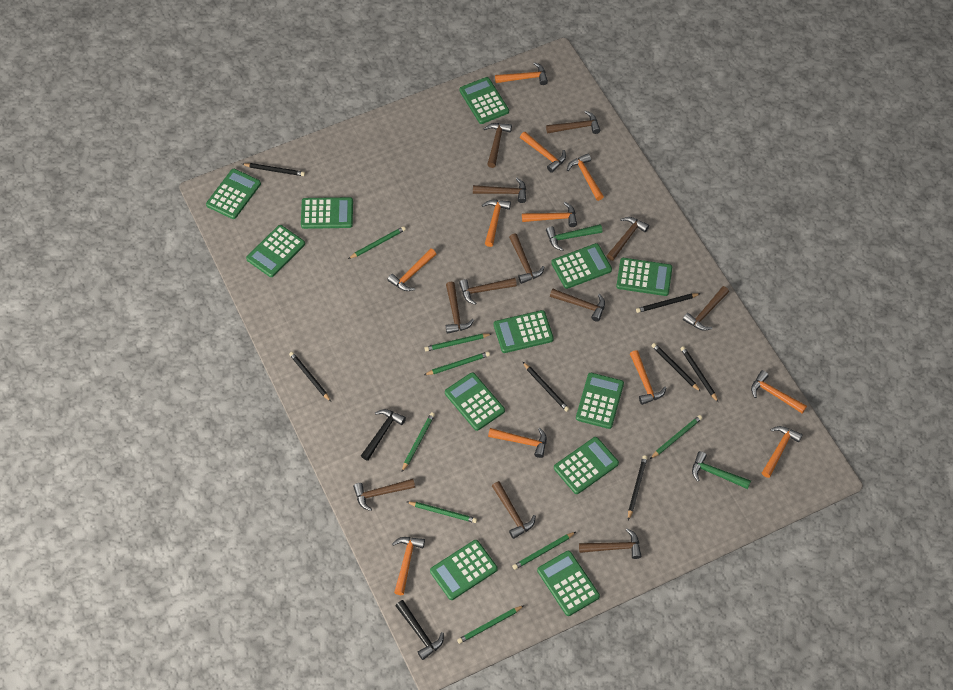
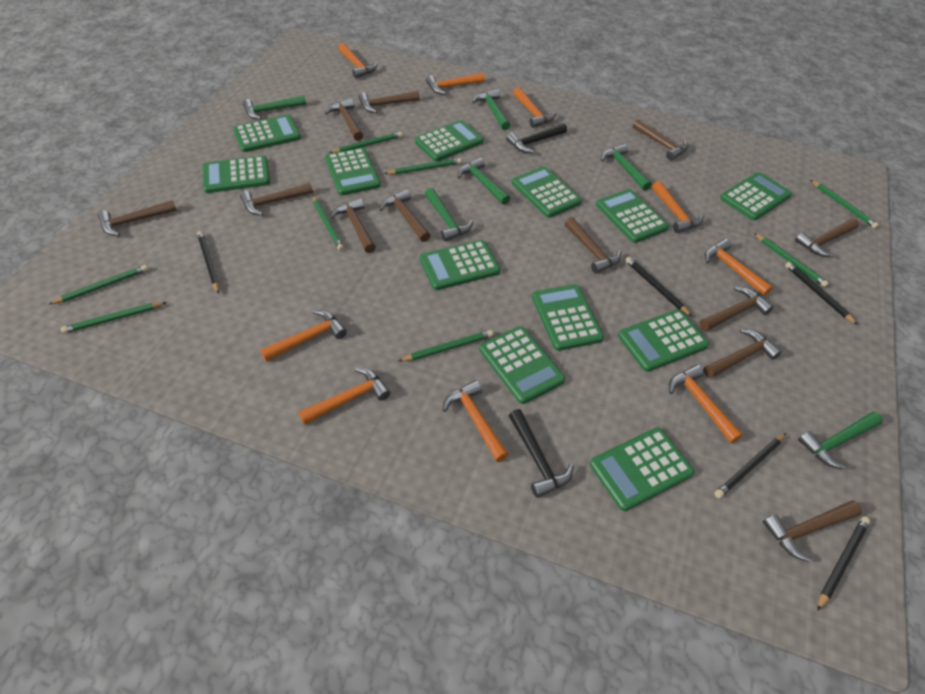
black pencil: 7 -> 5
green hammer: 2 -> 6
orange hammer: 11 -> 9

